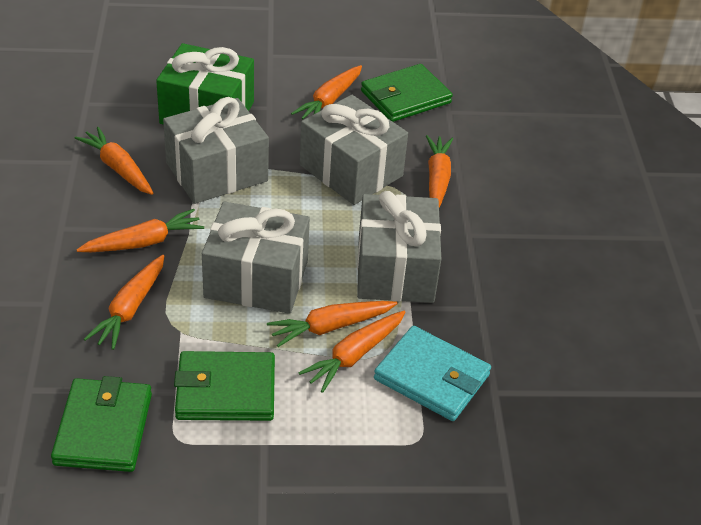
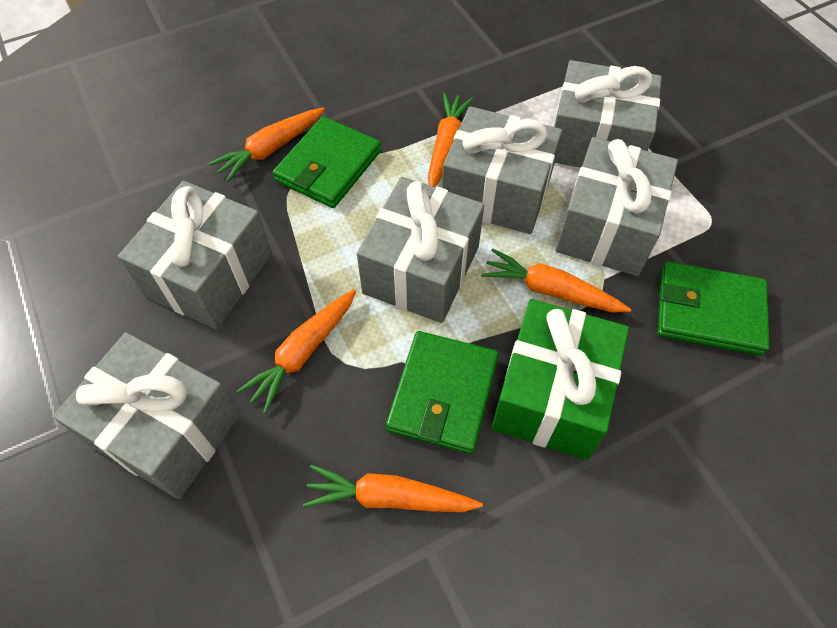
grey gift: 4 -> 6
orange carrot: 7 -> 5
turquoise wallet: 1 -> 0

